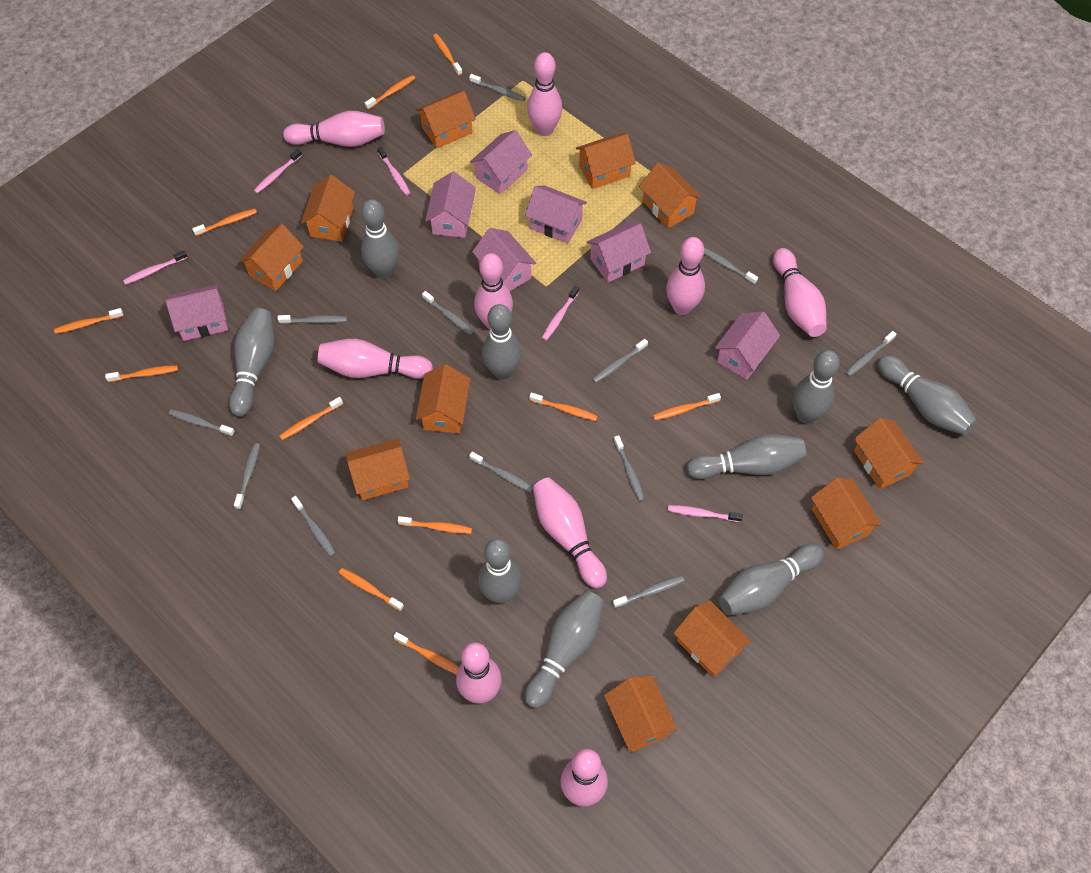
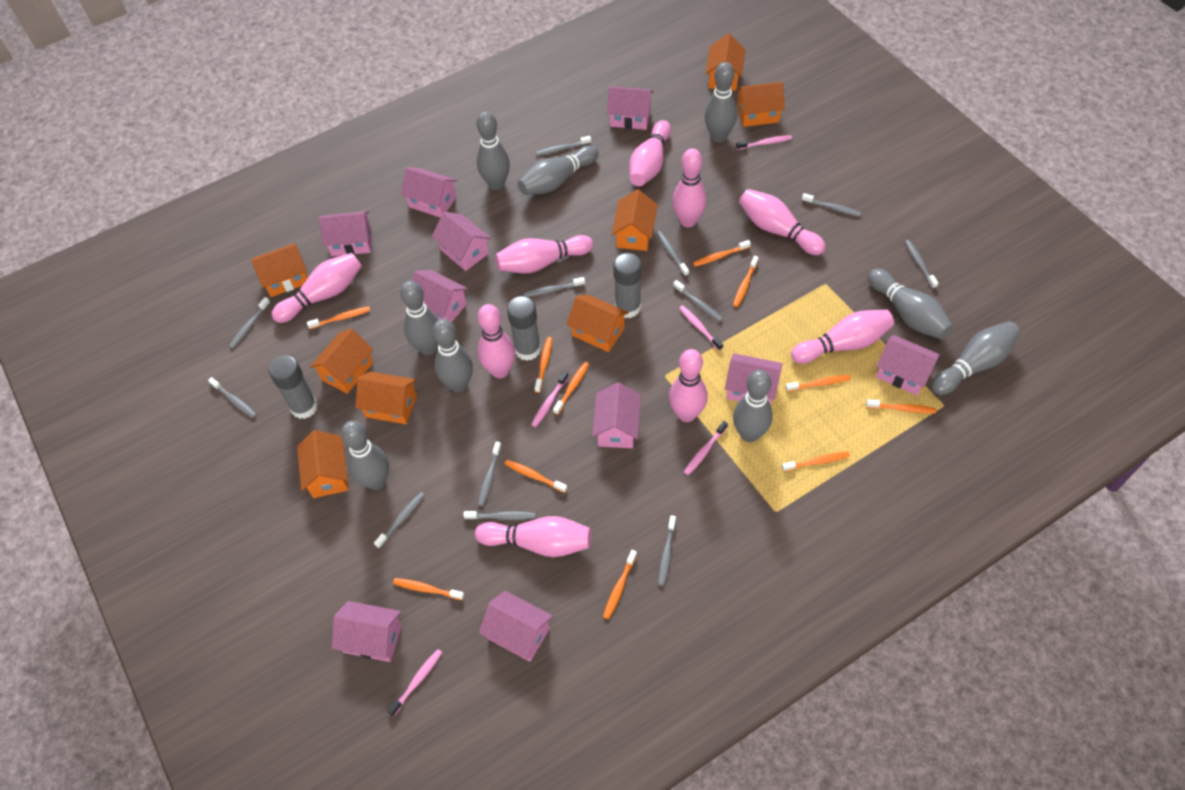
grey glue stick: 0 -> 3
orange house: 11 -> 8
pink house: 7 -> 10

